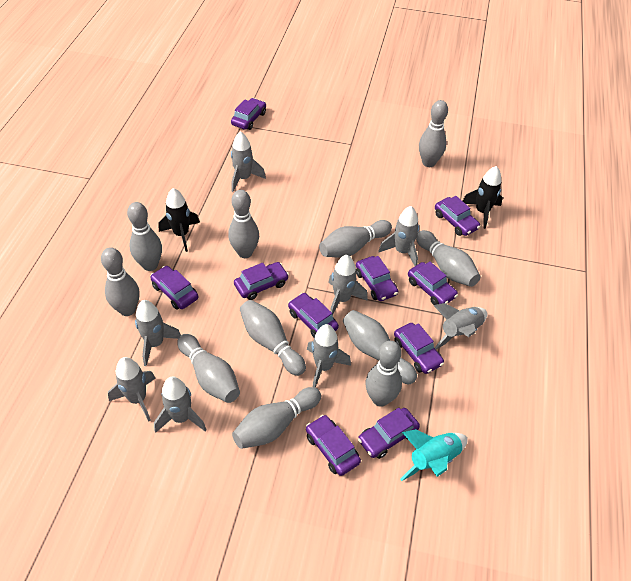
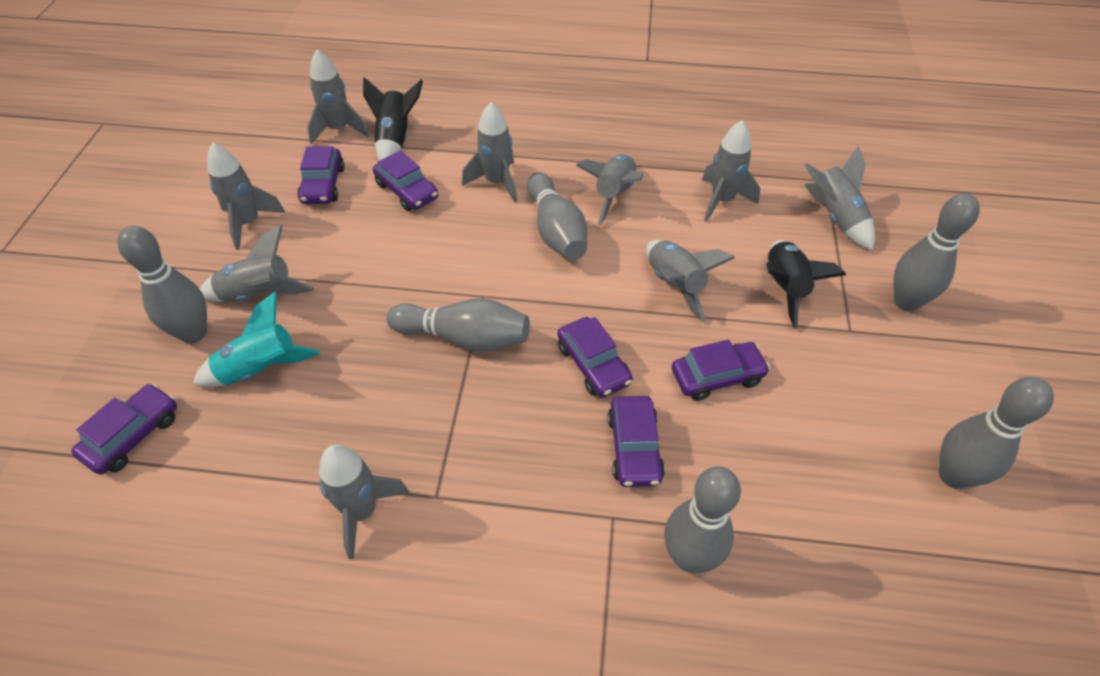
grey bowling pin: 11 -> 6
grey rocket: 8 -> 9
purple car: 10 -> 6

